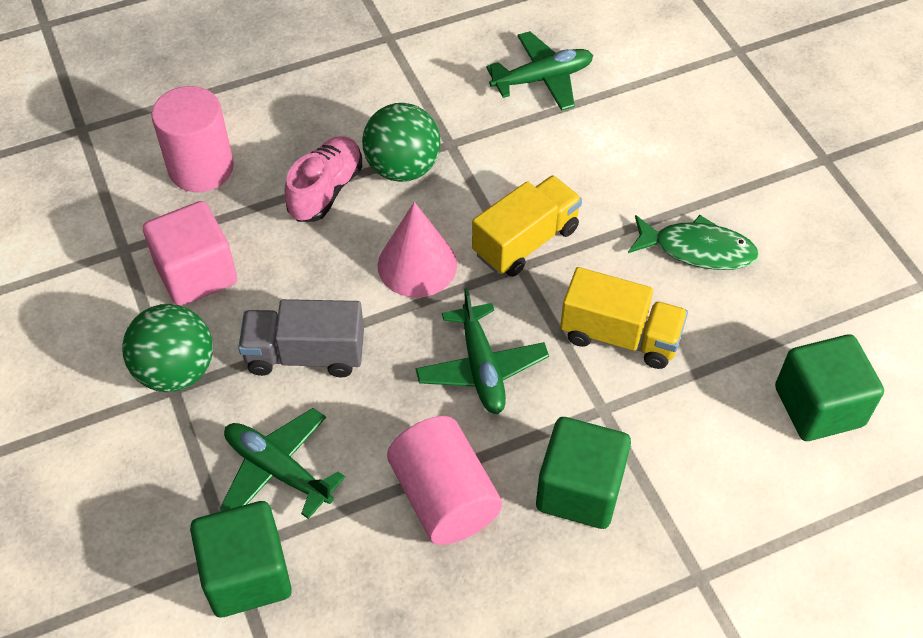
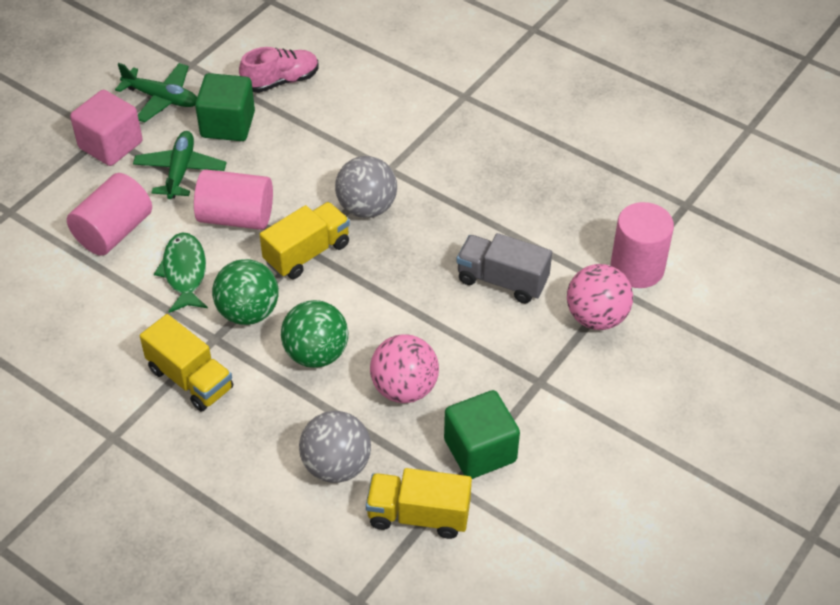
green cube: 3 -> 2
green plane: 3 -> 2
grey ball: 0 -> 2
pink ball: 0 -> 2
pink cone: 1 -> 0
pink cylinder: 2 -> 3
yellow truck: 2 -> 3

